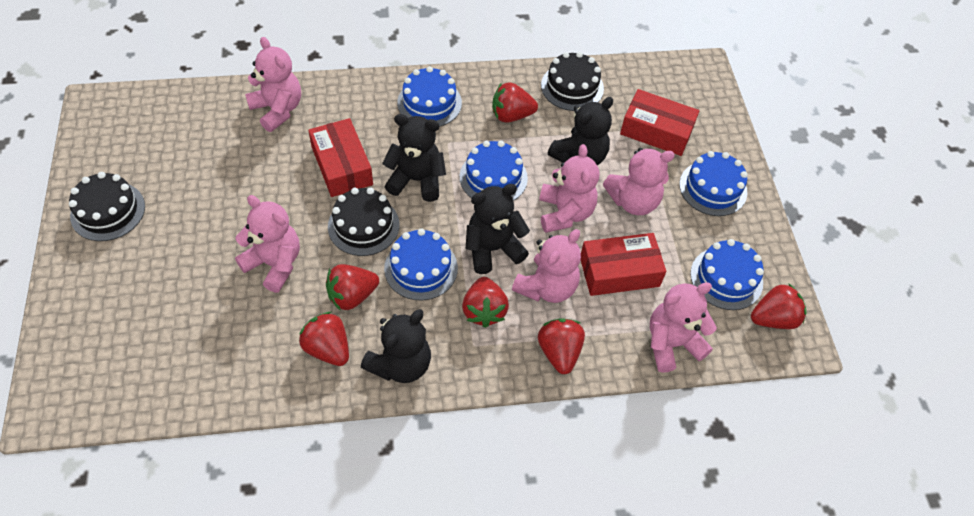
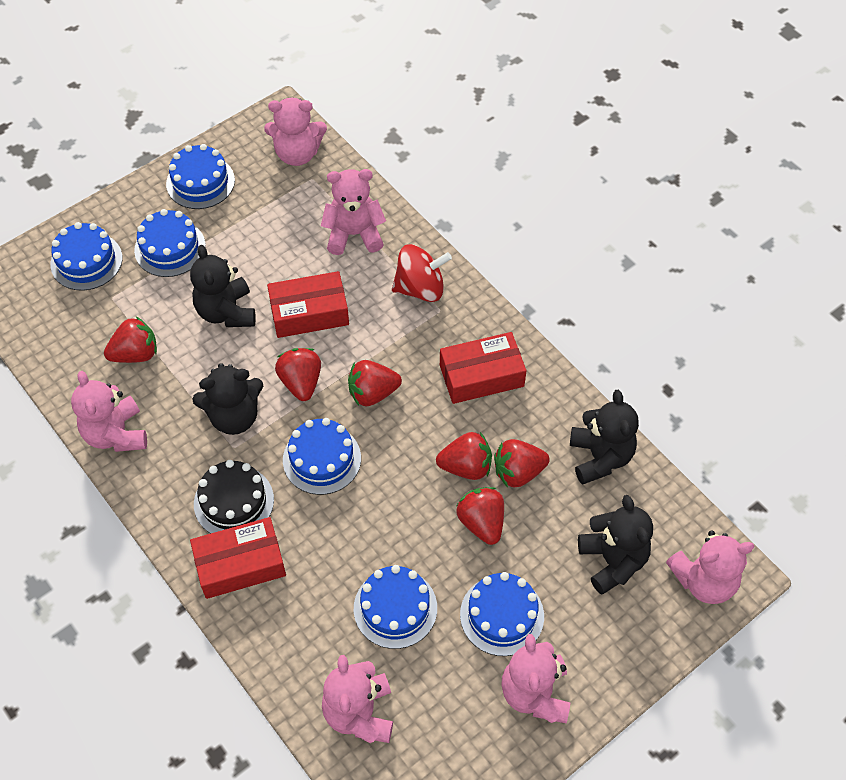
black cake: 3 -> 1
blue cake: 5 -> 6
red spinning top: 0 -> 1

